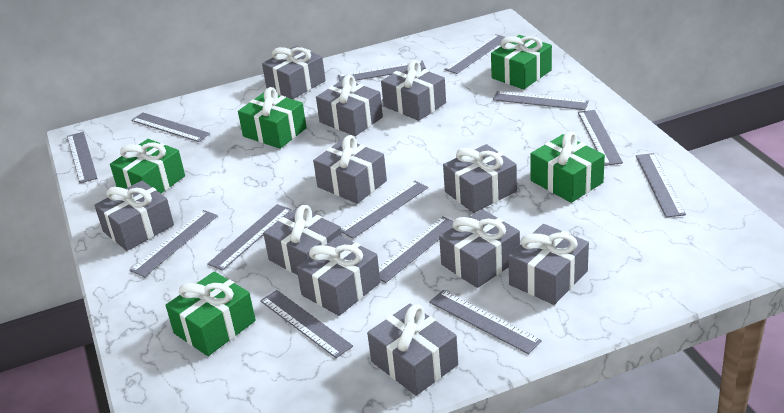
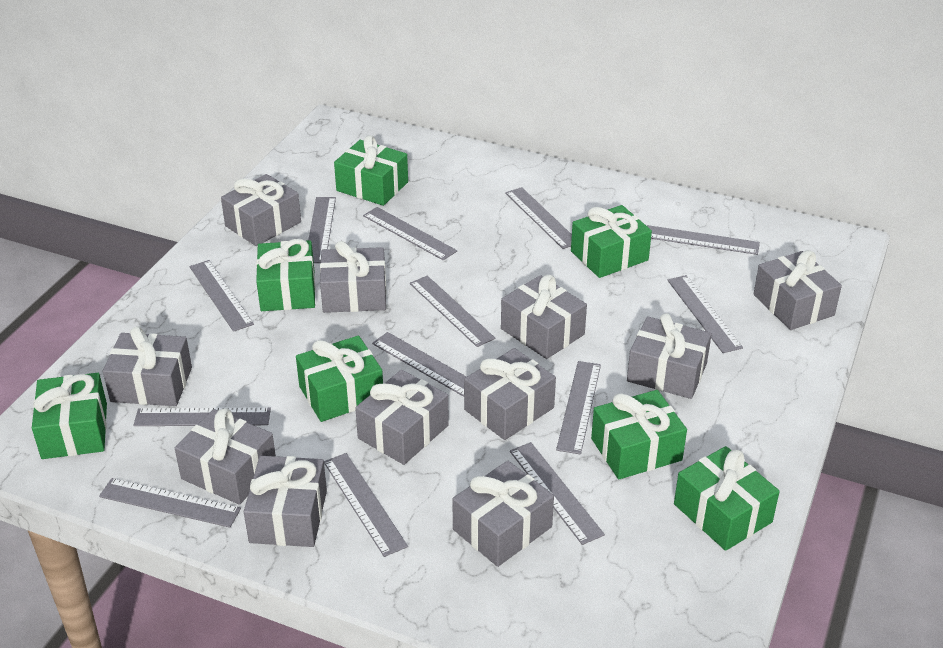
green gift: 5 -> 7

